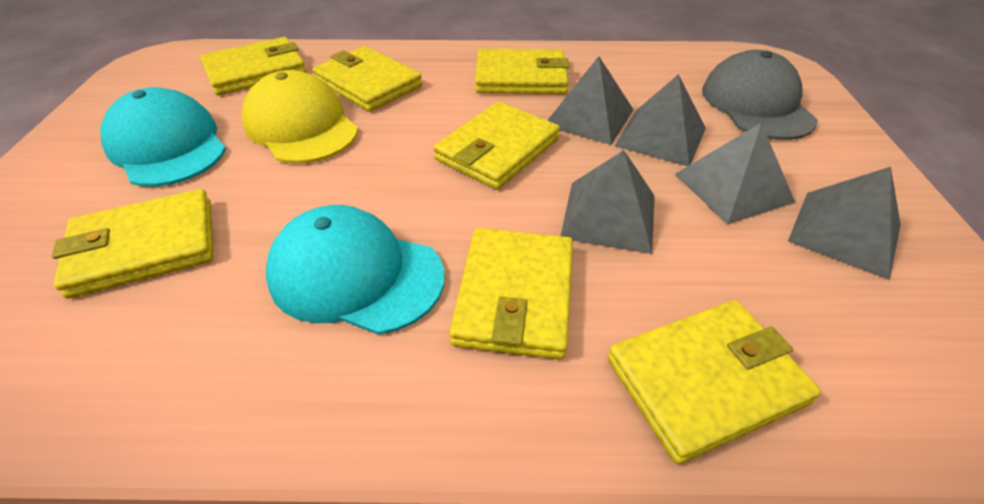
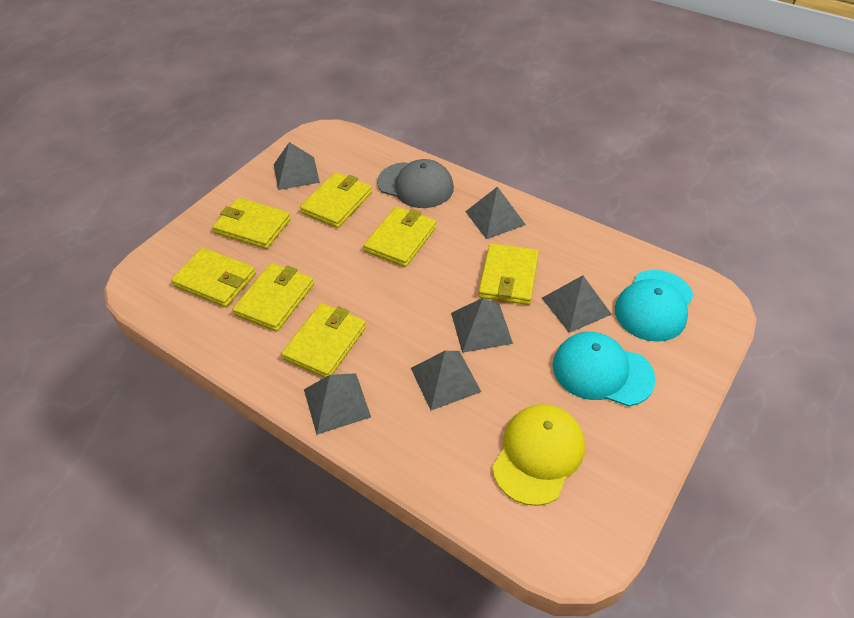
grey pyramid: 5 -> 6

